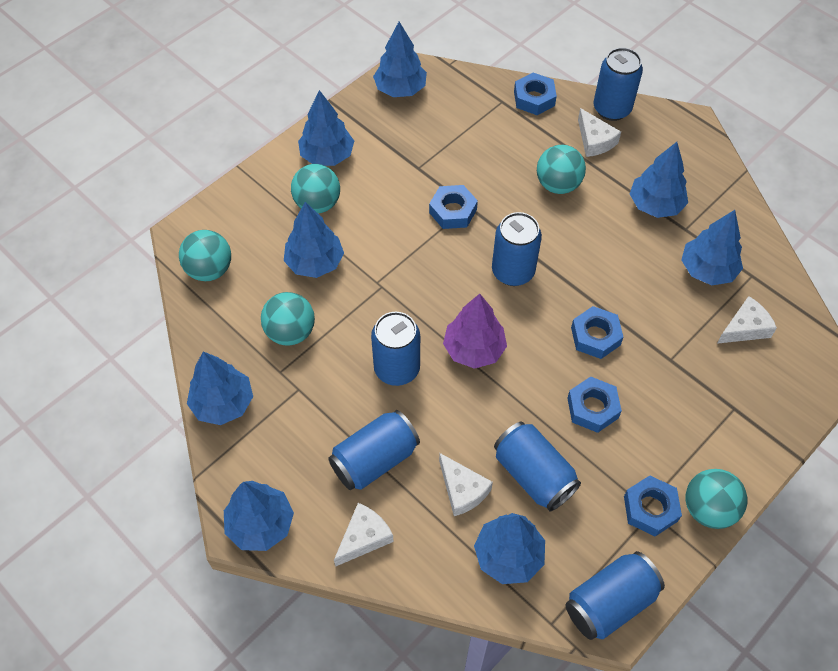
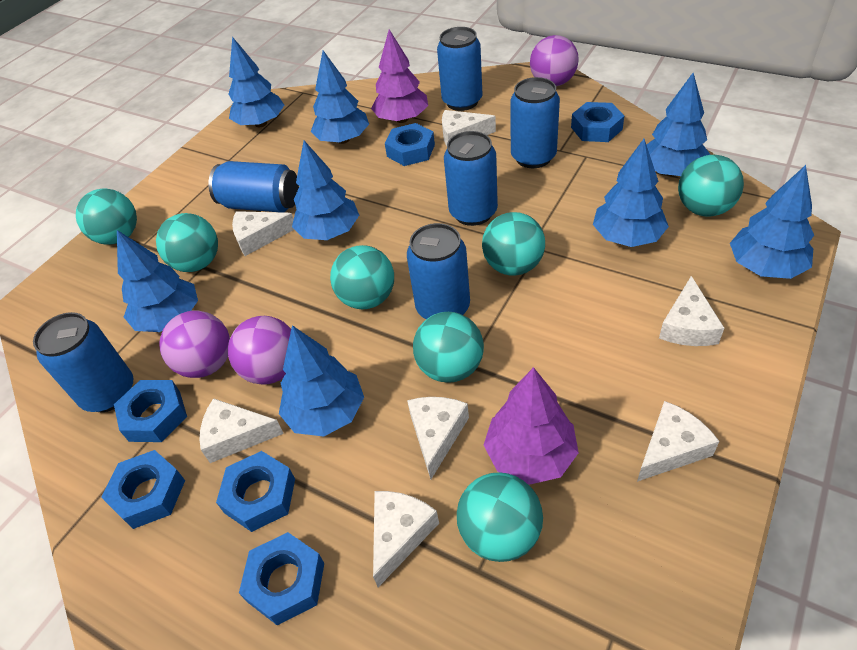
blue nut: 5 -> 6
purple ball: 0 -> 3
purple tree: 1 -> 2
turquoise ball: 5 -> 7
white cheese: 4 -> 7

